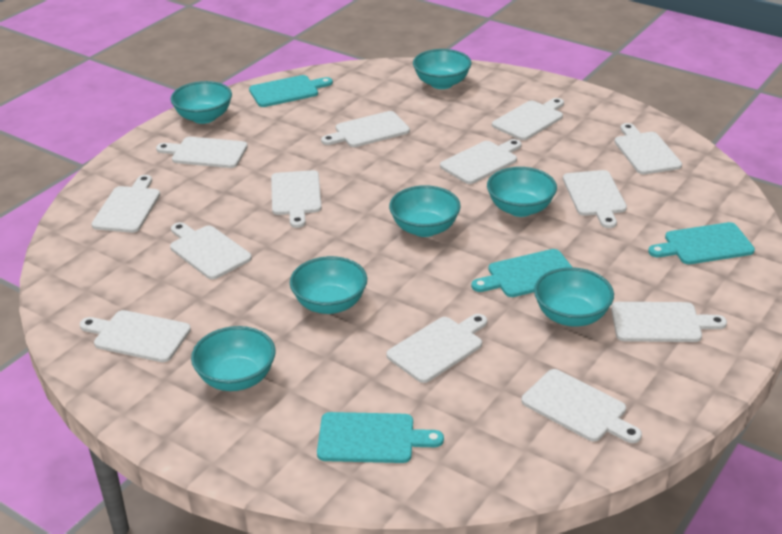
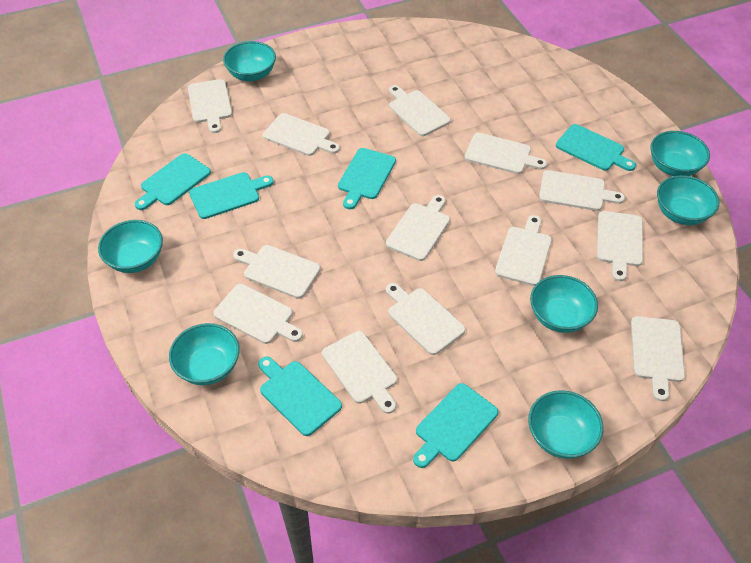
turquoise cutting board: 4 -> 6

